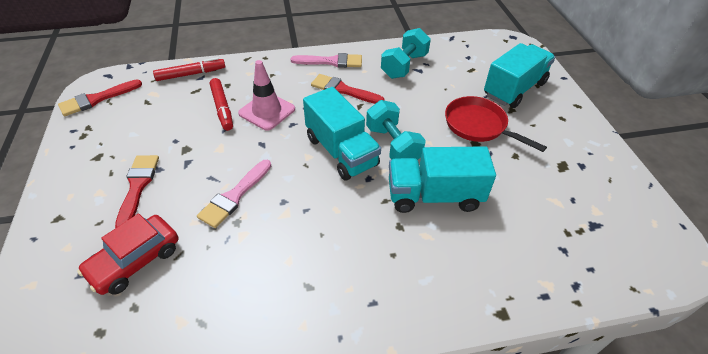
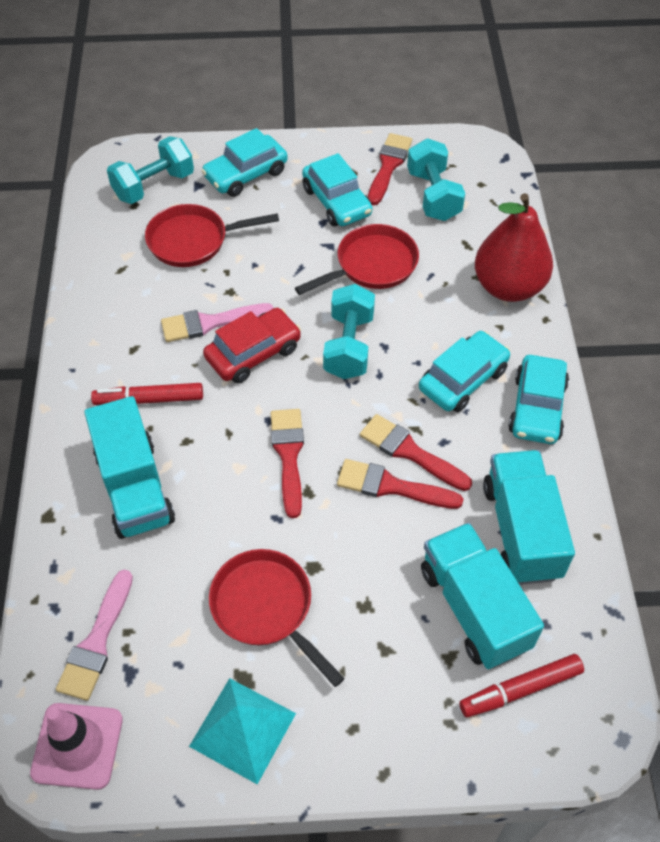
red brush: 3 -> 4
red pan: 1 -> 3
red pear: 0 -> 1
turquoise car: 0 -> 4
turquoise dumbbell: 2 -> 3
turquoise pyramid: 0 -> 1

